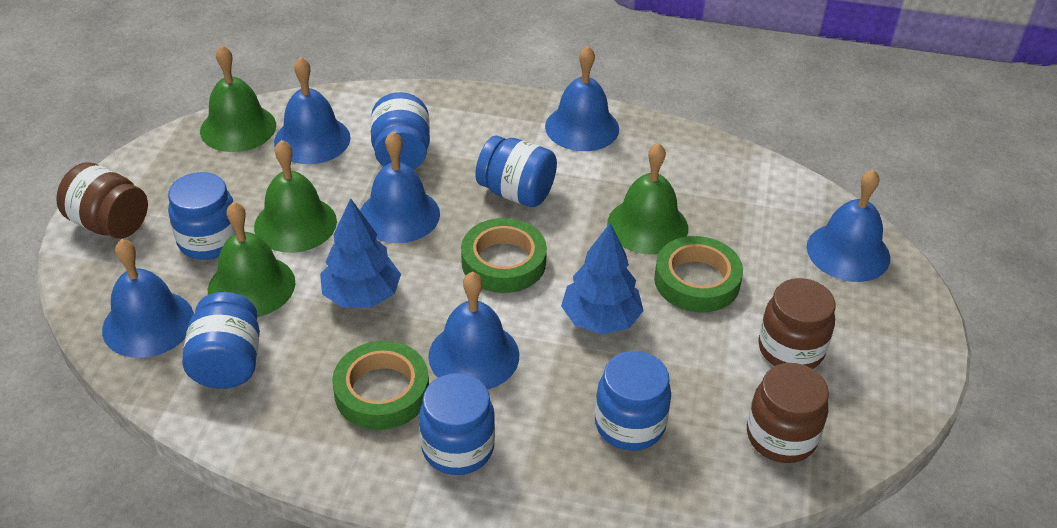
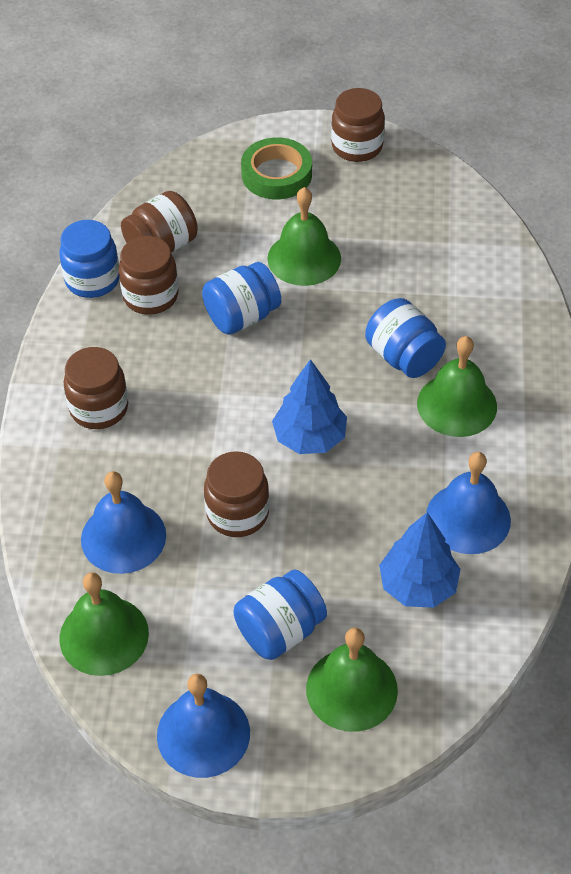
blue bell: 6 -> 3
blue jar: 6 -> 4
brown jar: 3 -> 5
green tape: 3 -> 1

